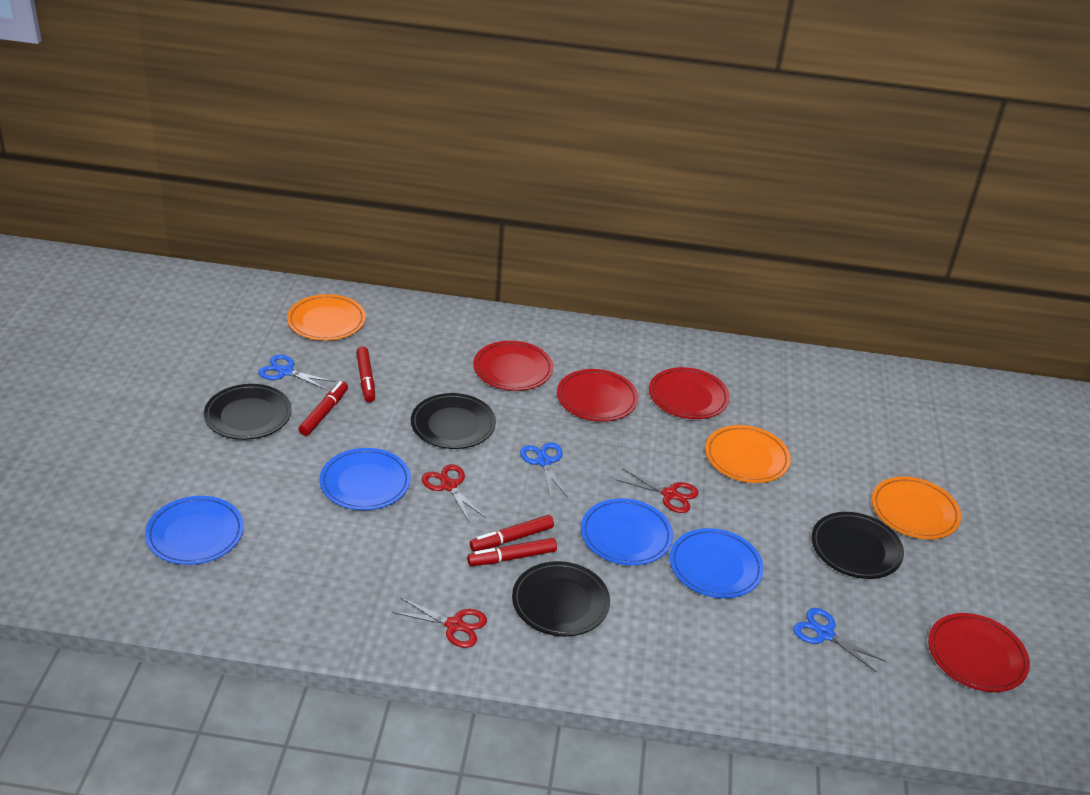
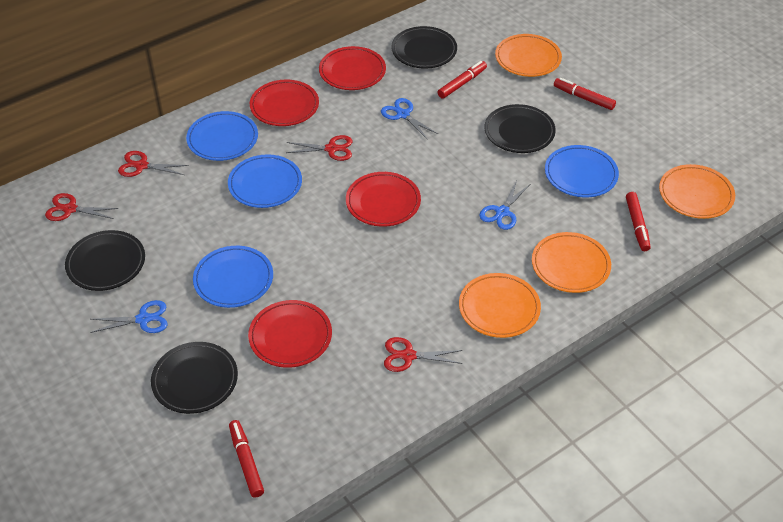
orange plate: 3 -> 4
red scissors: 3 -> 4

